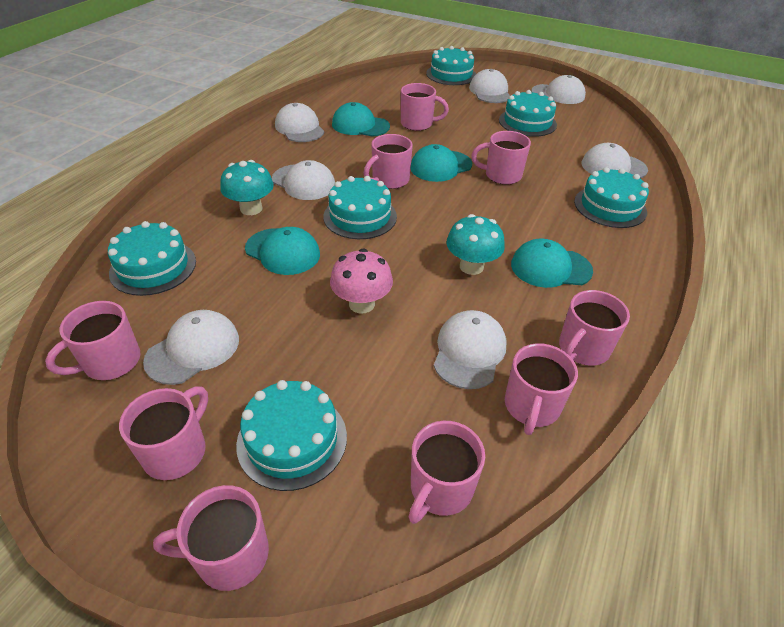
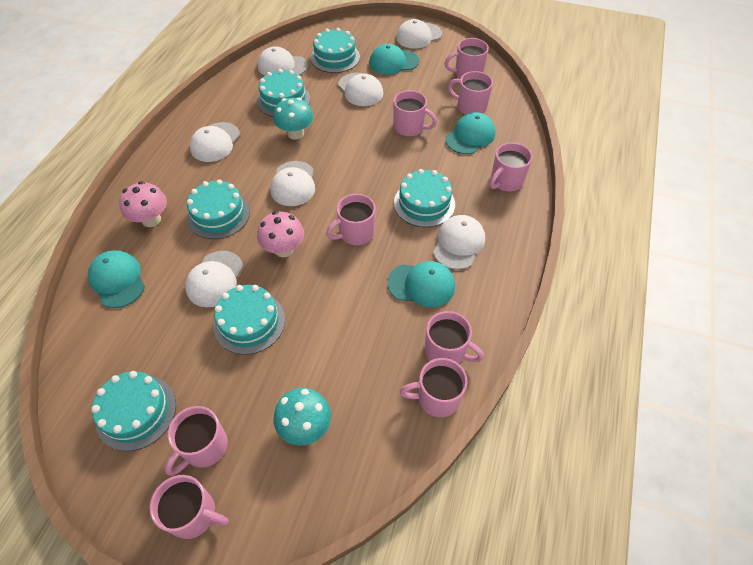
pink mushroom: 1 -> 2

